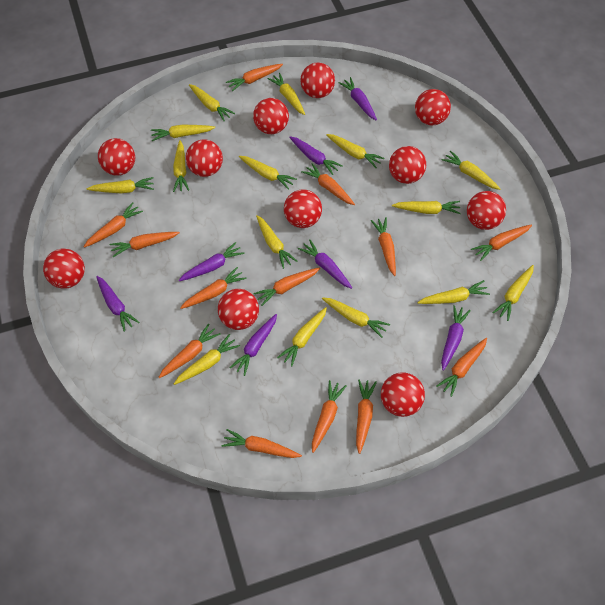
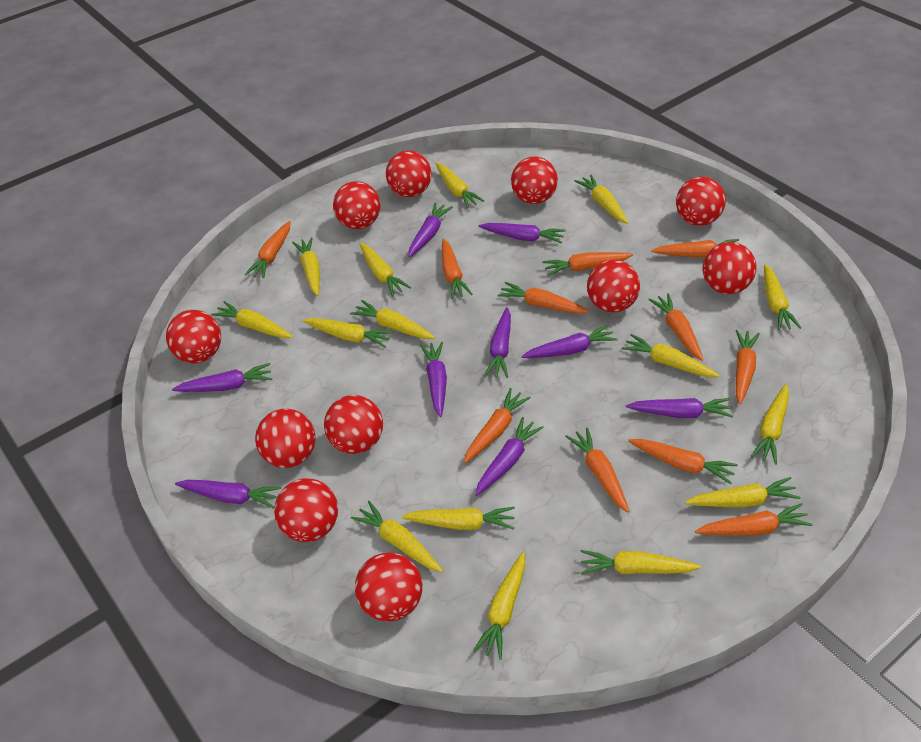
orange carrot: 13 -> 11
purple carrot: 7 -> 9

